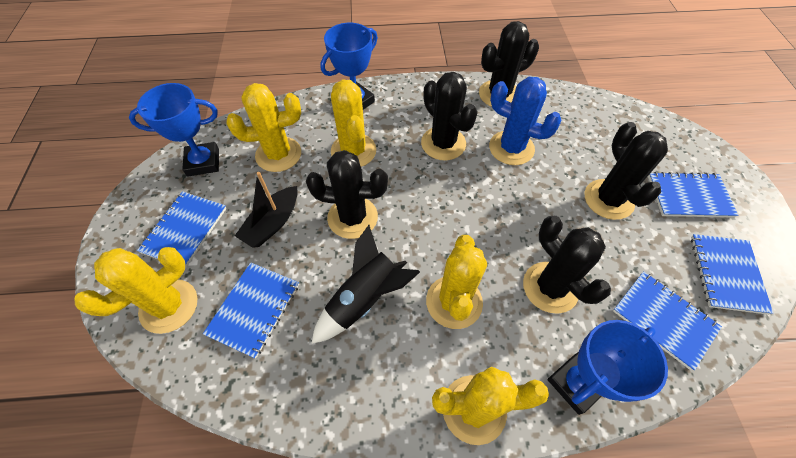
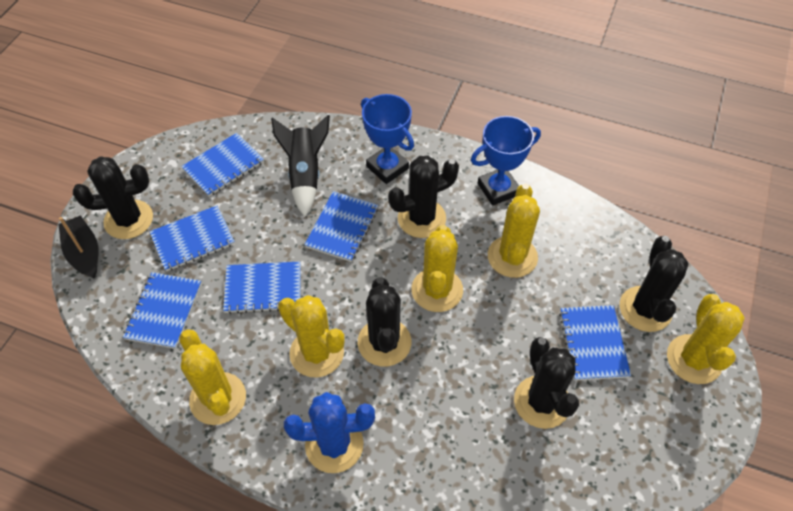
blue notebook: 5 -> 6
blue trophy: 3 -> 2

